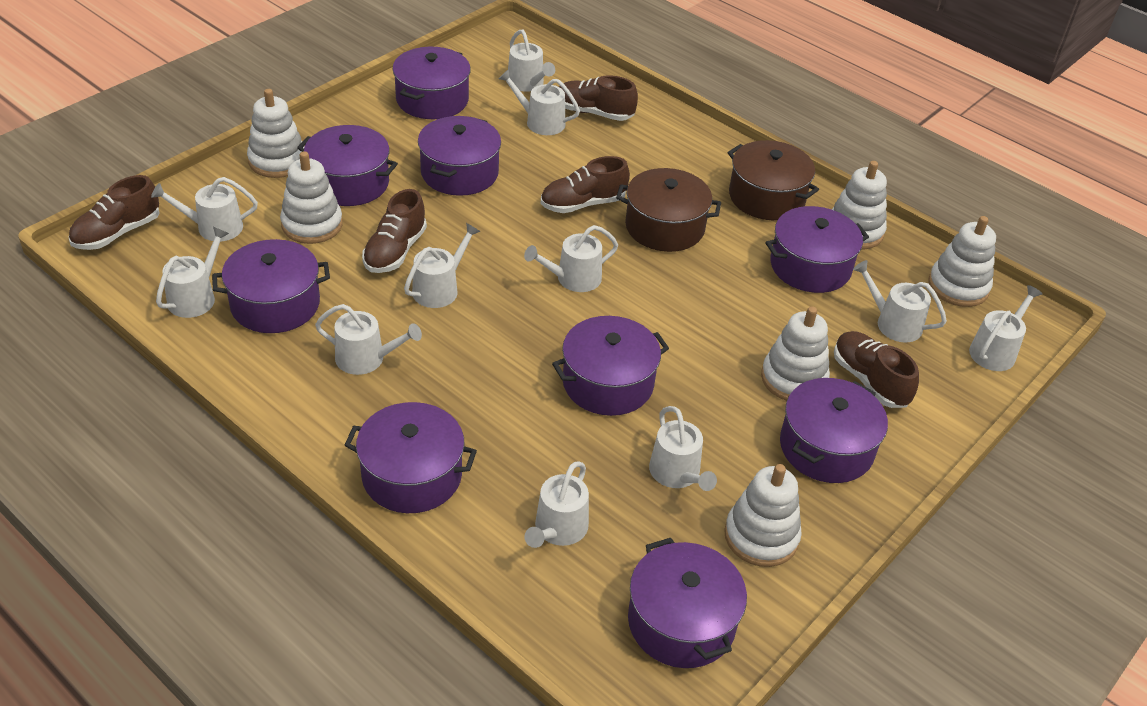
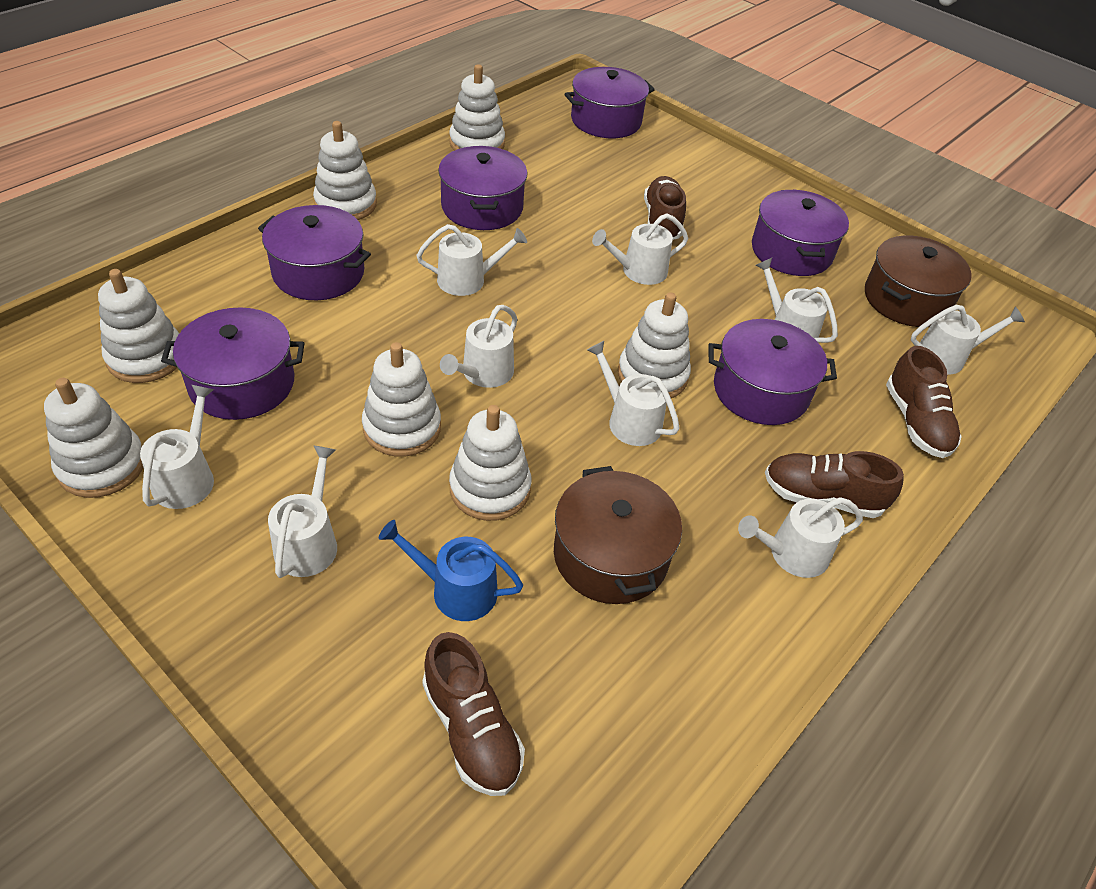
blue watering can: 0 -> 1
brown shoe: 5 -> 4
purple pot: 9 -> 6
white stacking toy: 6 -> 7
white watering can: 11 -> 9

